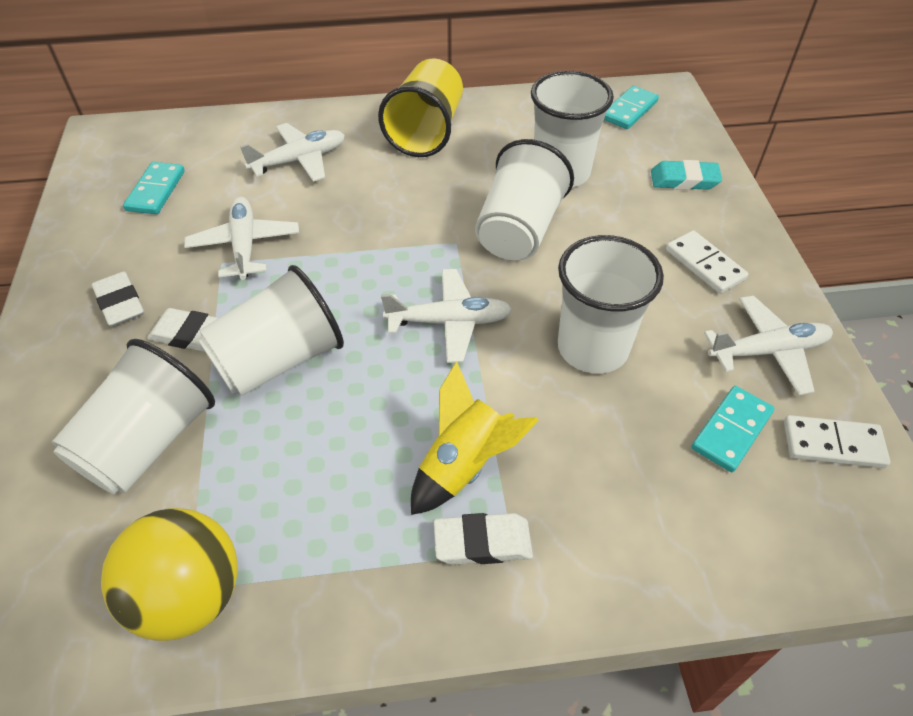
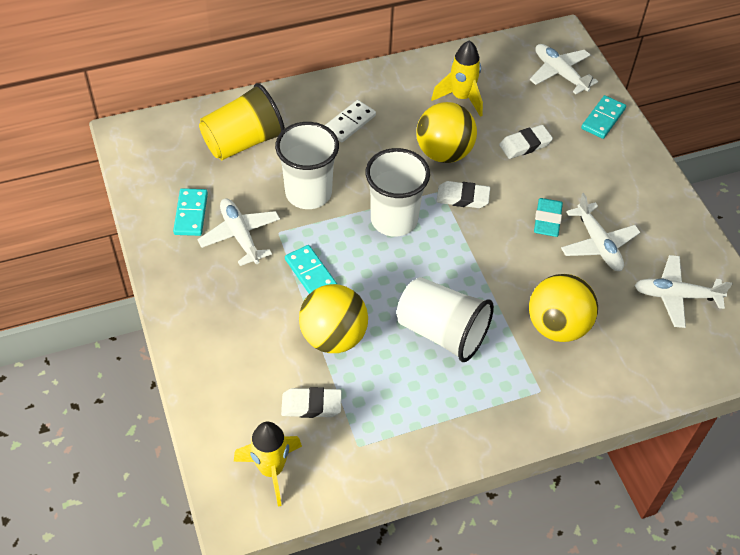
white cup: 5 -> 3
white domino: 2 -> 1
yellow ball: 1 -> 3
yellow rocket: 1 -> 2

